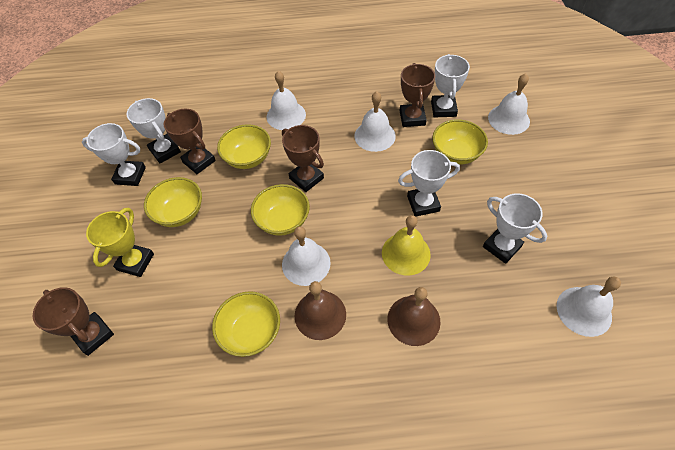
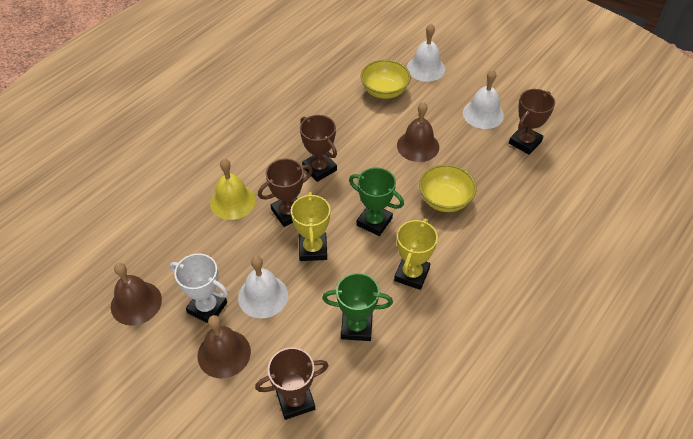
brown bell: 2 -> 3
green trophy: 0 -> 2
white bell: 5 -> 3
white trophy: 5 -> 1
yellow bowl: 5 -> 2
yellow trophy: 1 -> 2

